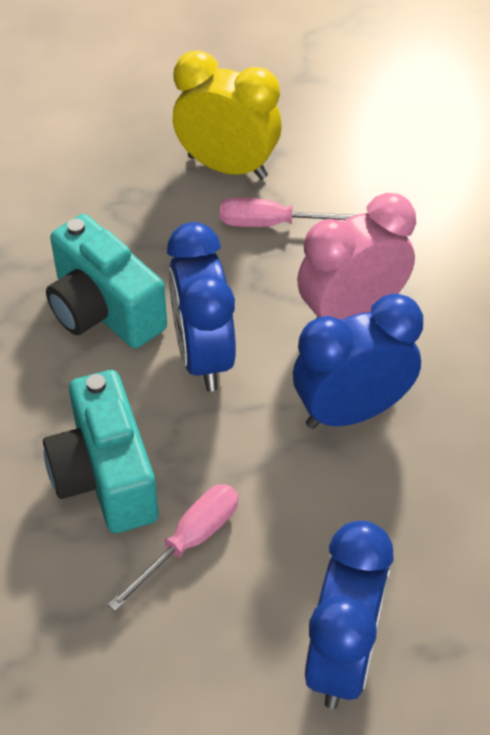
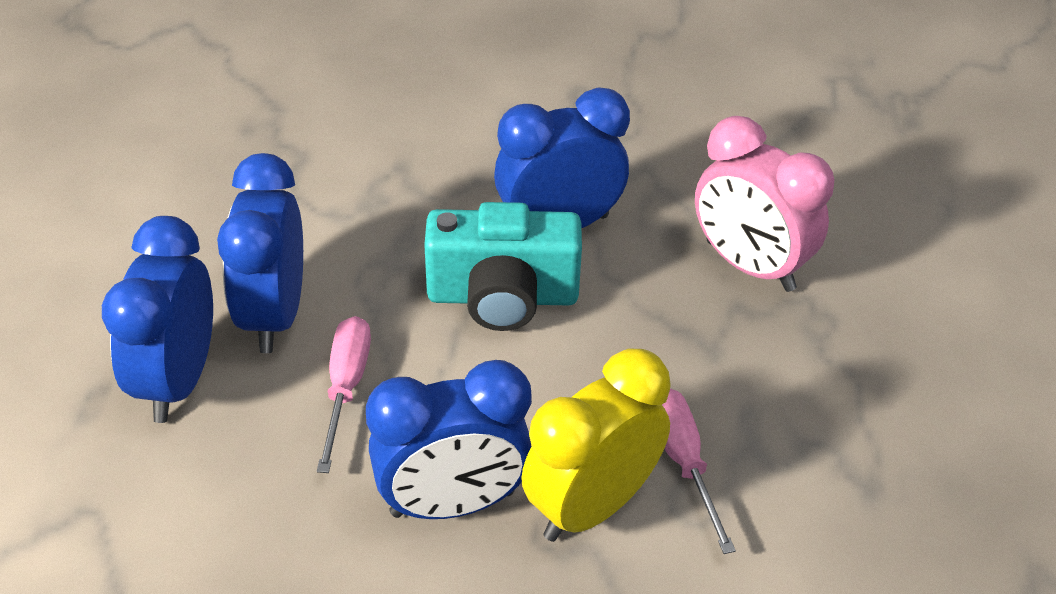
blue clock: 3 -> 4
turquoise camera: 2 -> 1

